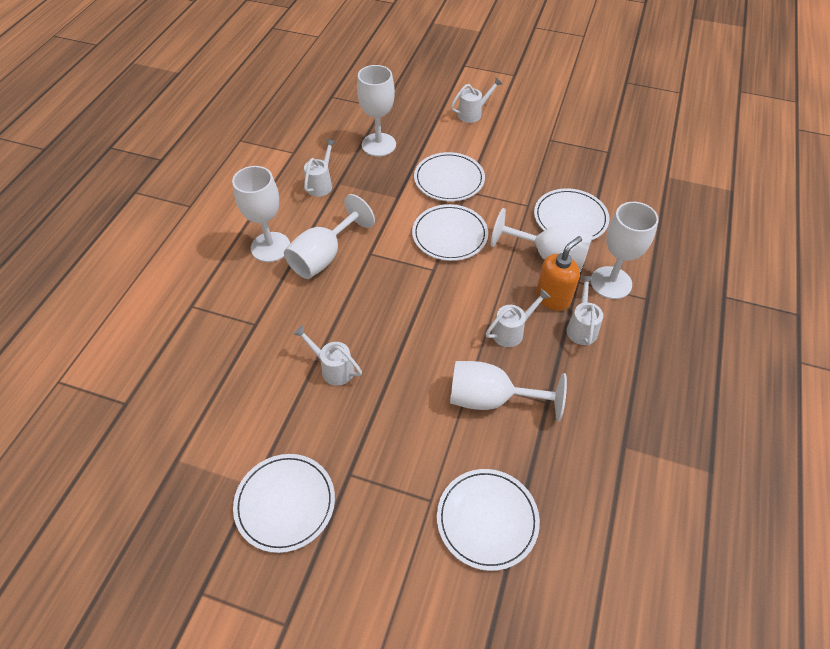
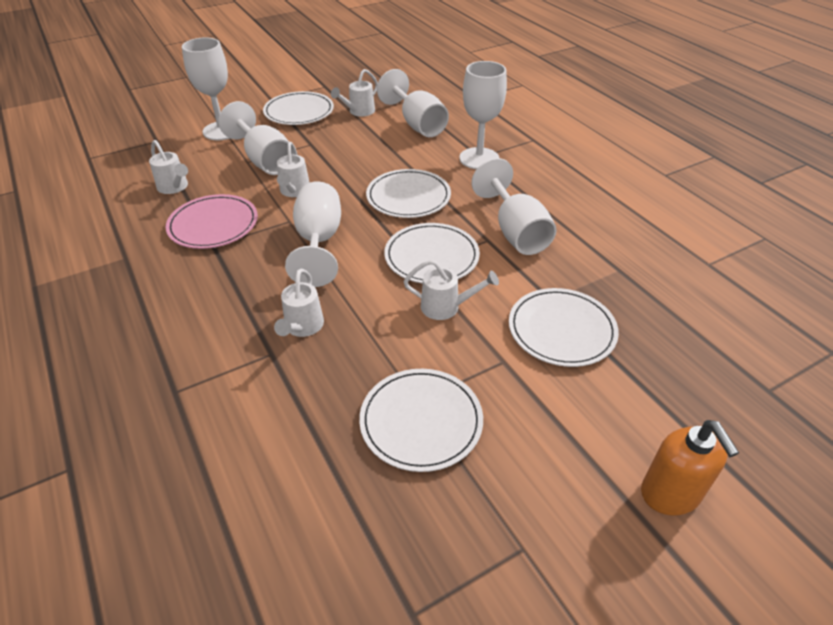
pink plate: 0 -> 1

